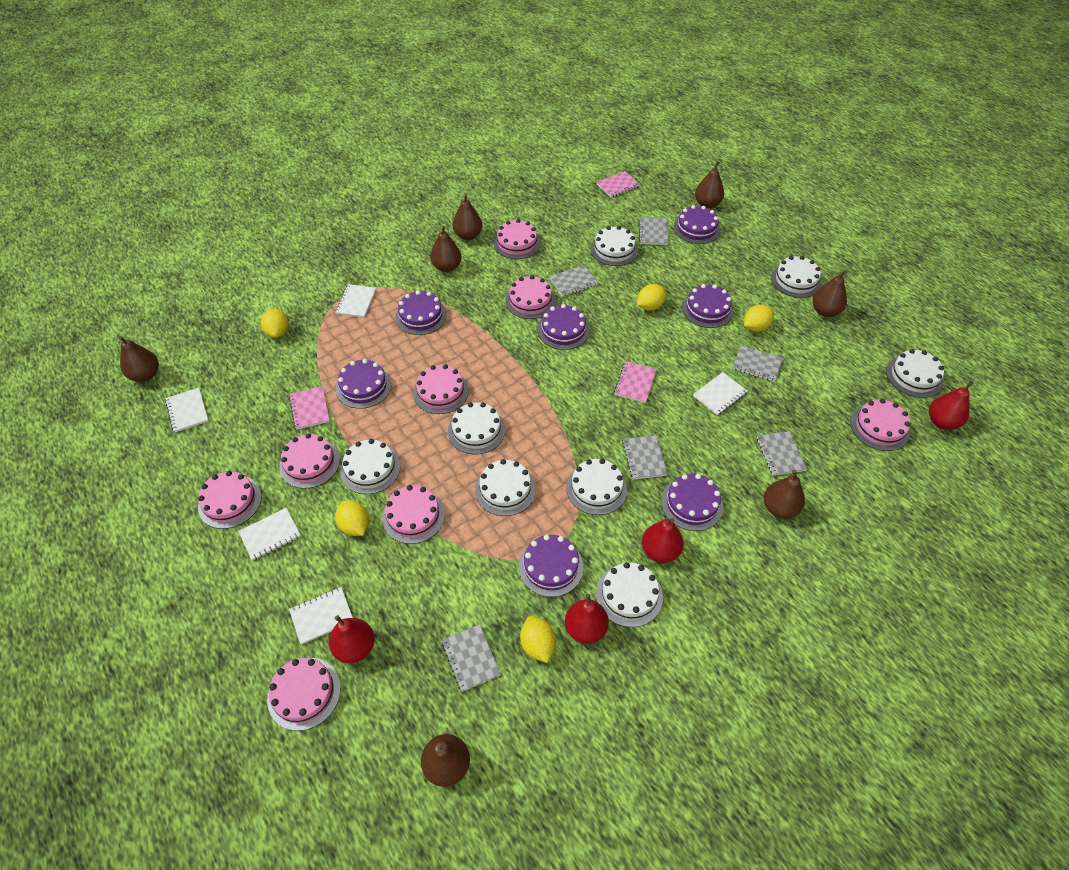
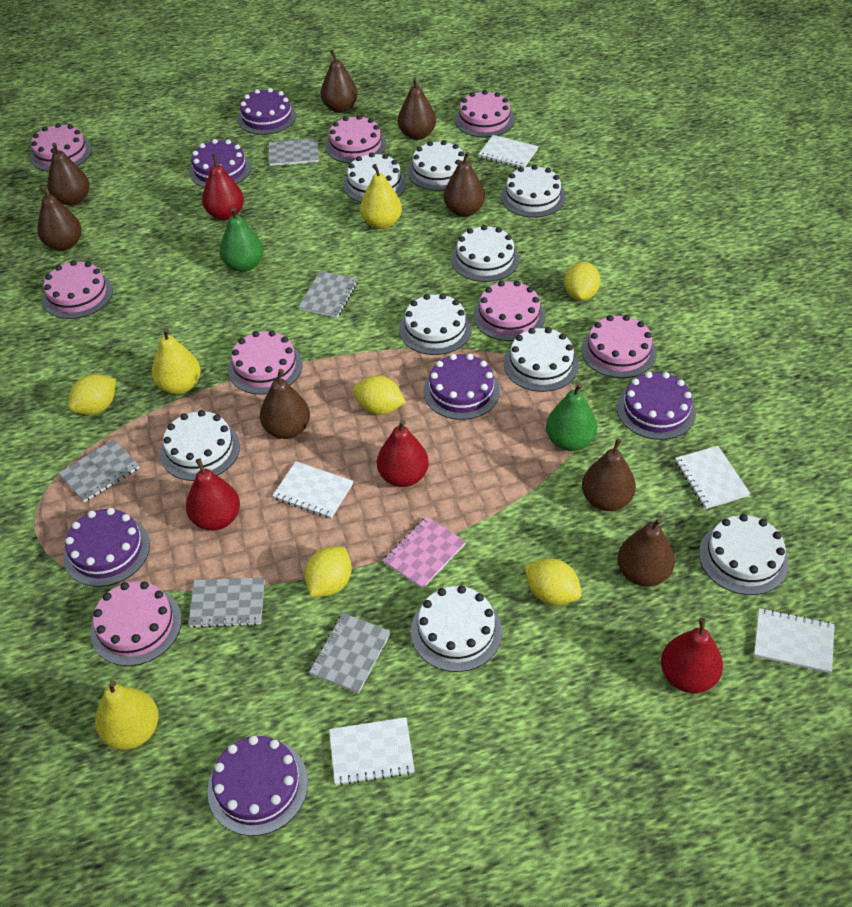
brown pear: 7 -> 8
green pear: 0 -> 2
grey notebook: 6 -> 5
pink notebook: 3 -> 1
purple cake: 7 -> 6
white cake: 8 -> 9
yellow pear: 0 -> 3

